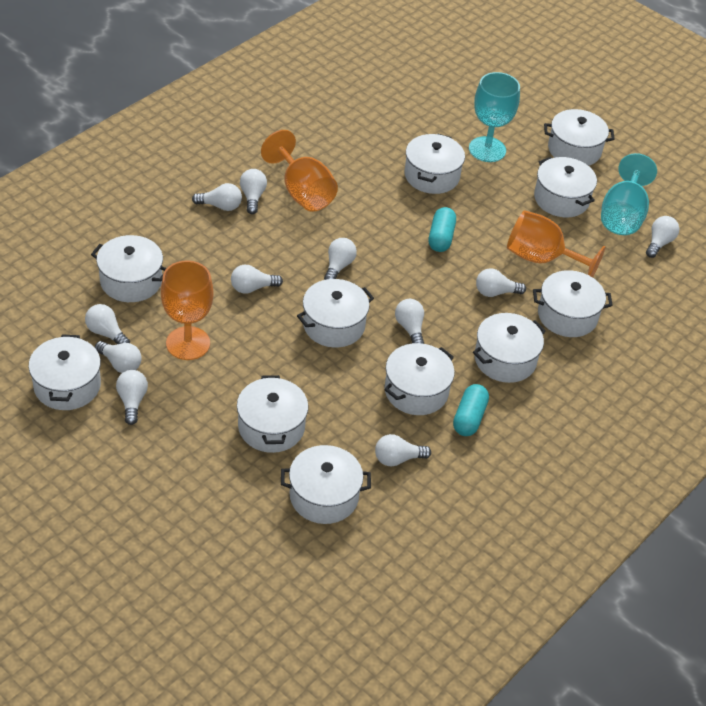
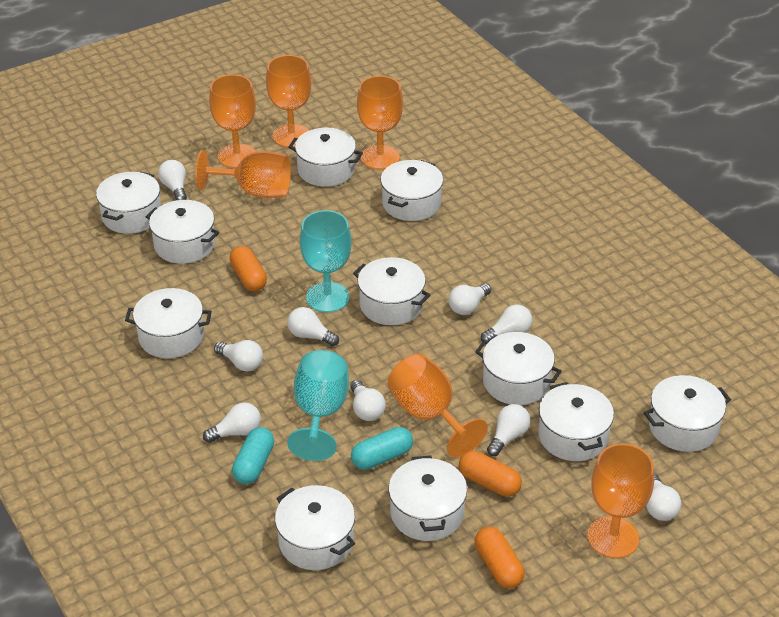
orange capsule: 0 -> 3
orange goblet: 3 -> 6
white light bulb: 11 -> 9

